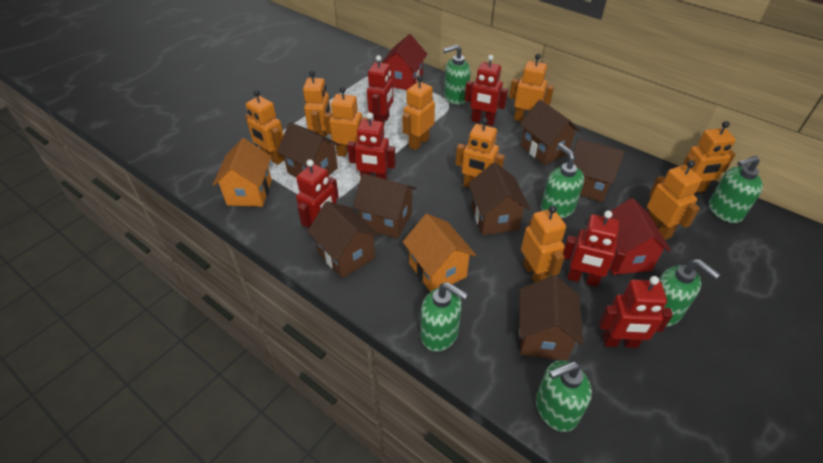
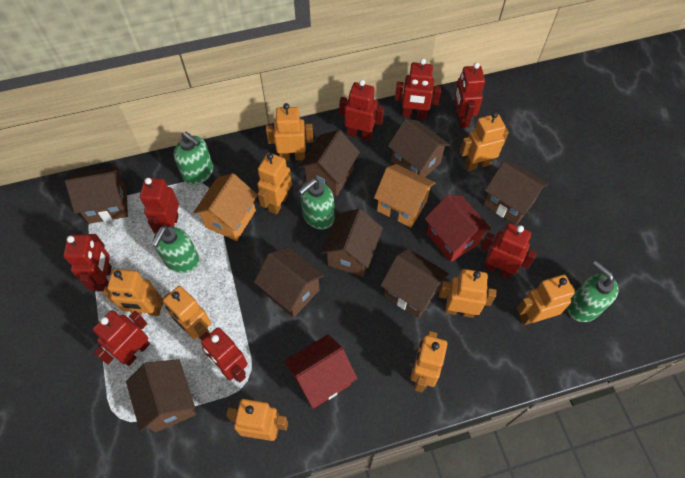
brown house: 7 -> 8
green soap dispenser: 6 -> 4
red robot: 6 -> 8

